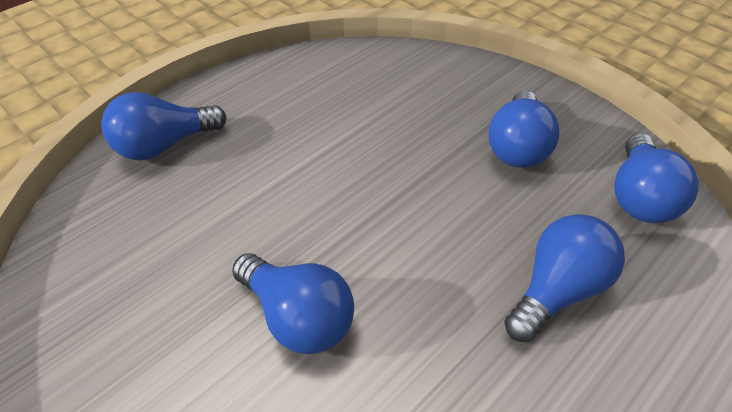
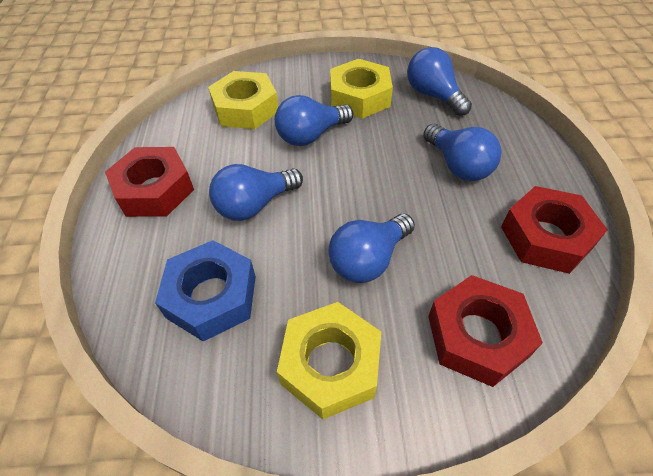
blue nut: 0 -> 1
red nut: 0 -> 3
yellow nut: 0 -> 3

